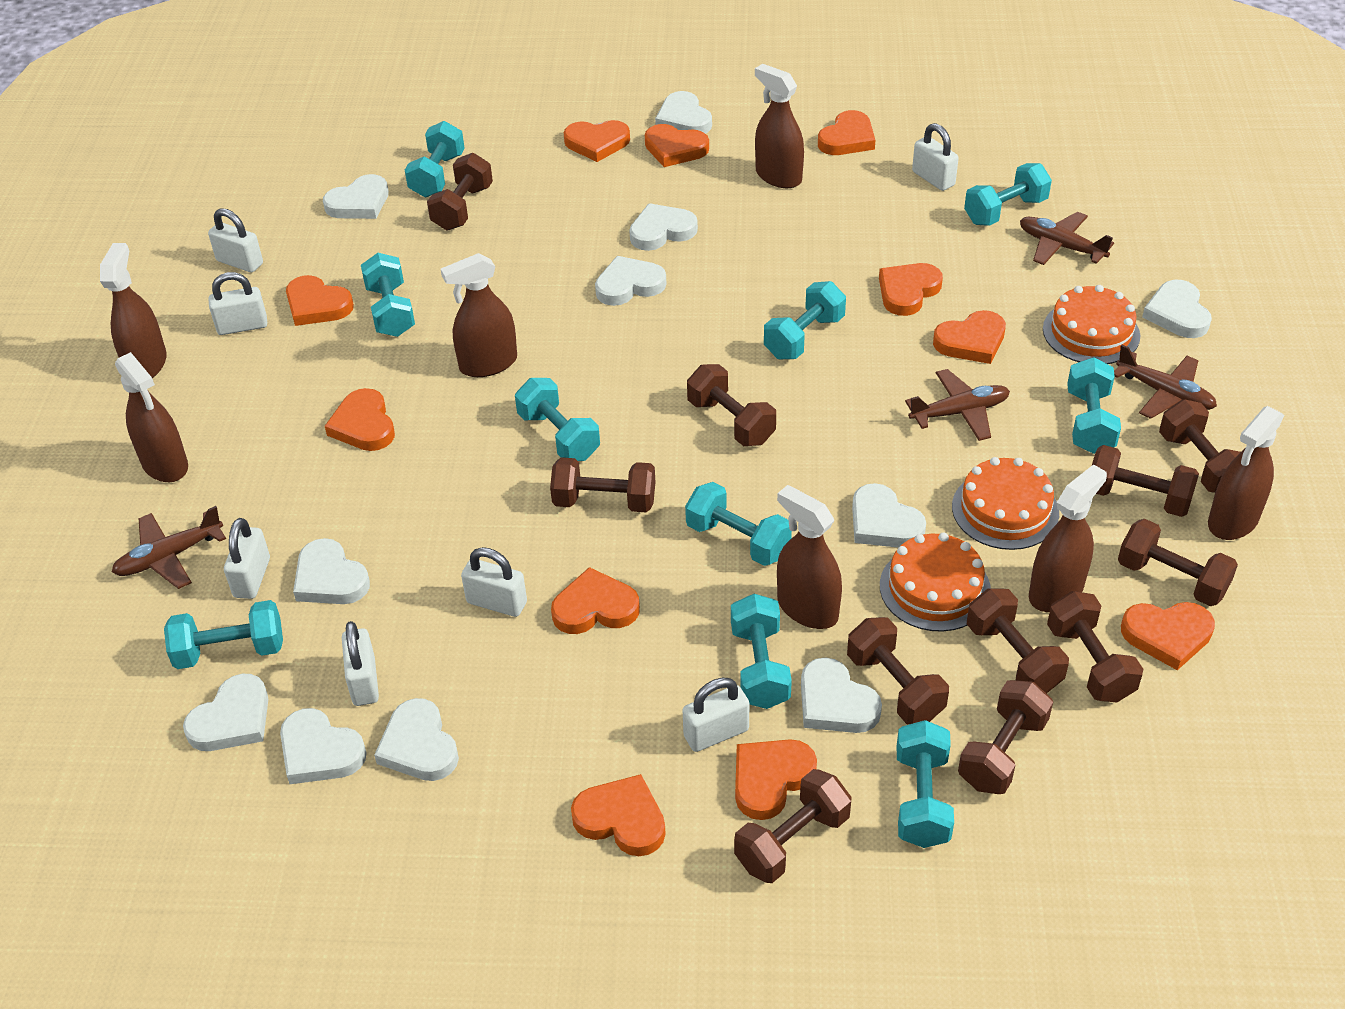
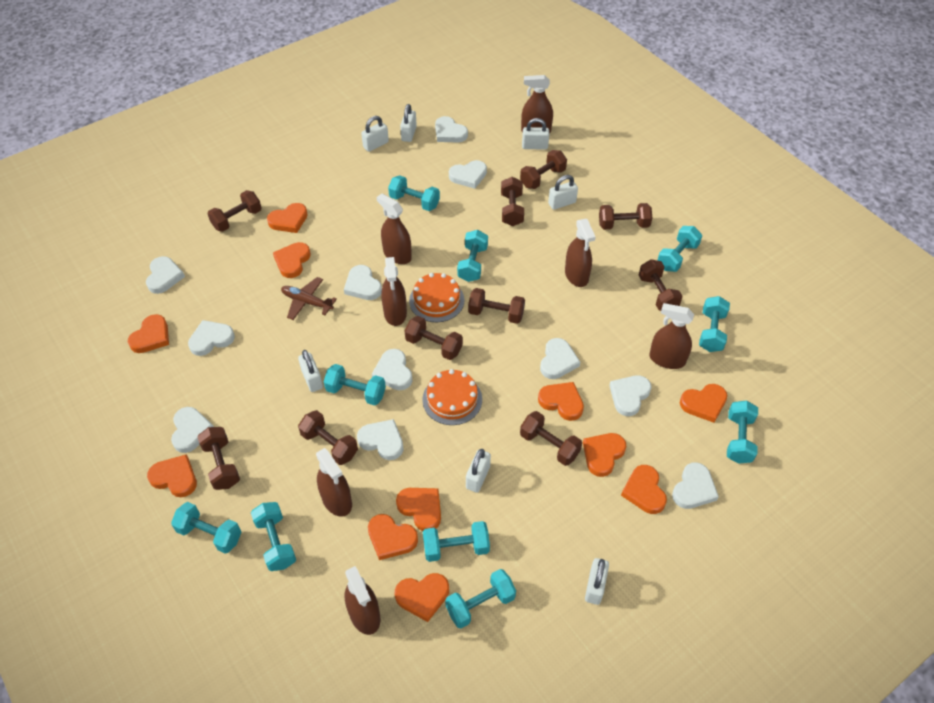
brown dumbbell: 11 -> 10
brown plane: 4 -> 1
orange cake: 3 -> 2

